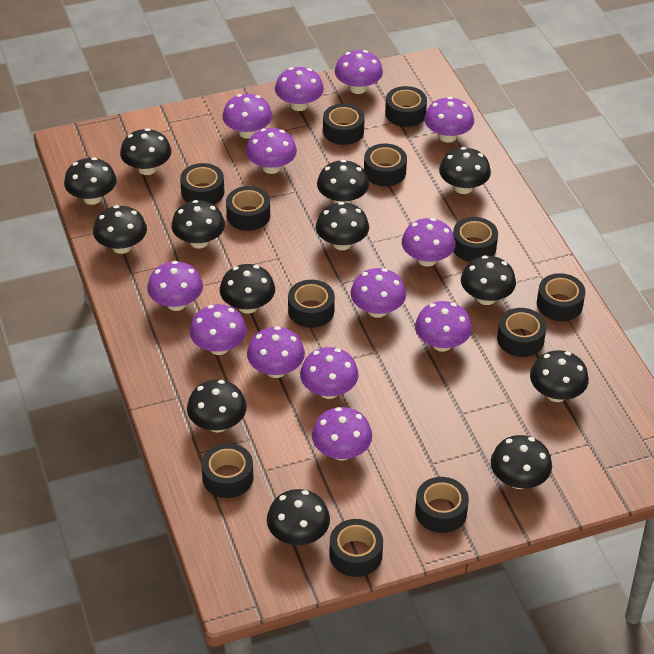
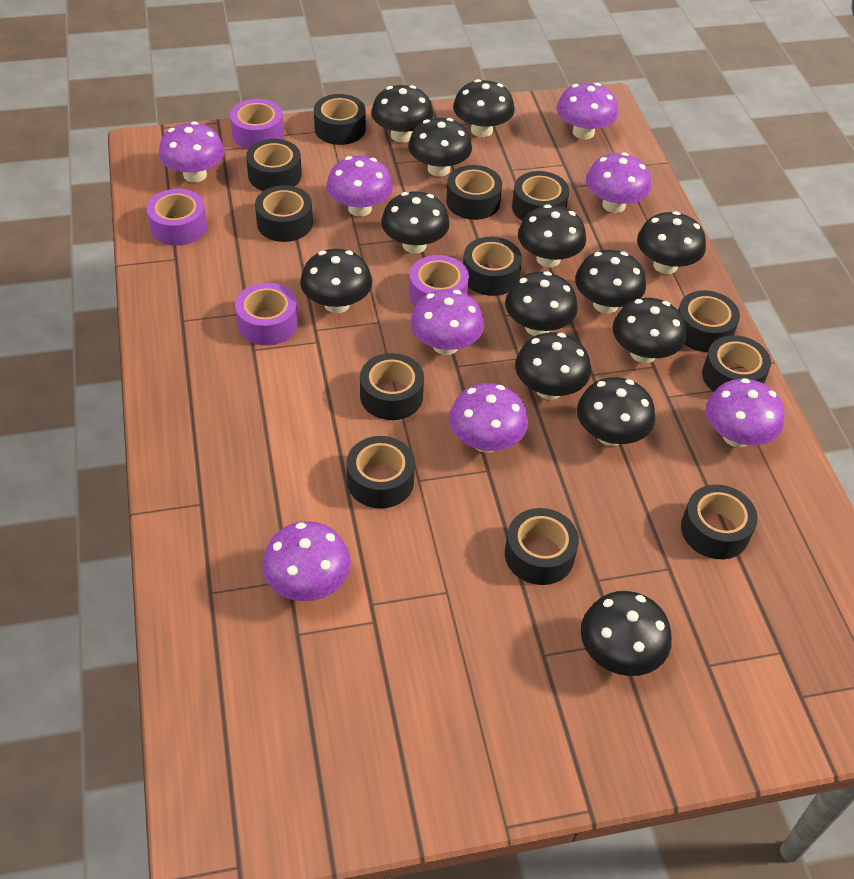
purple mushroom: 13 -> 8
purple tape: 0 -> 4

